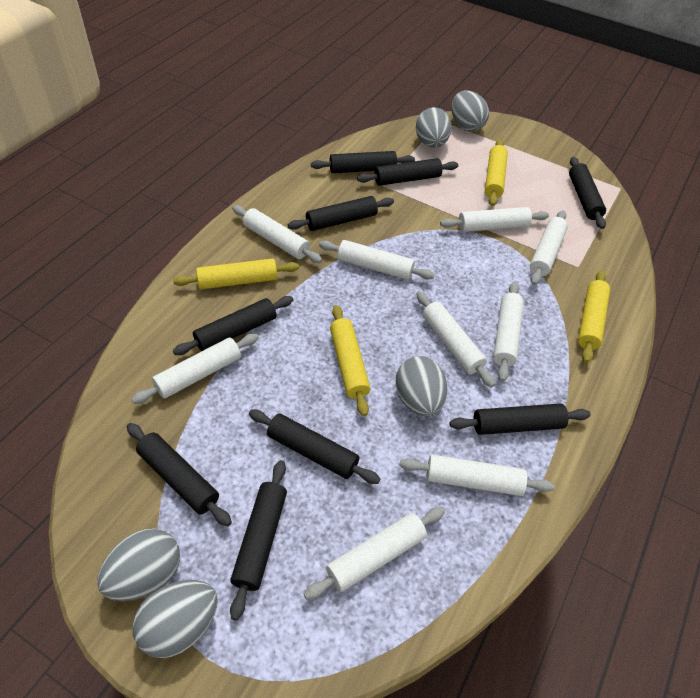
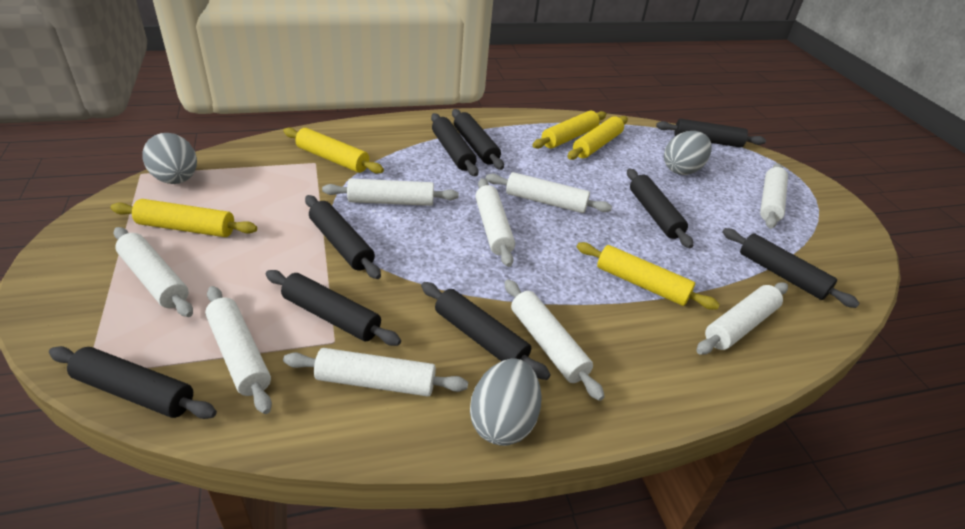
grey egg: 5 -> 3
yellow rolling pin: 4 -> 5

